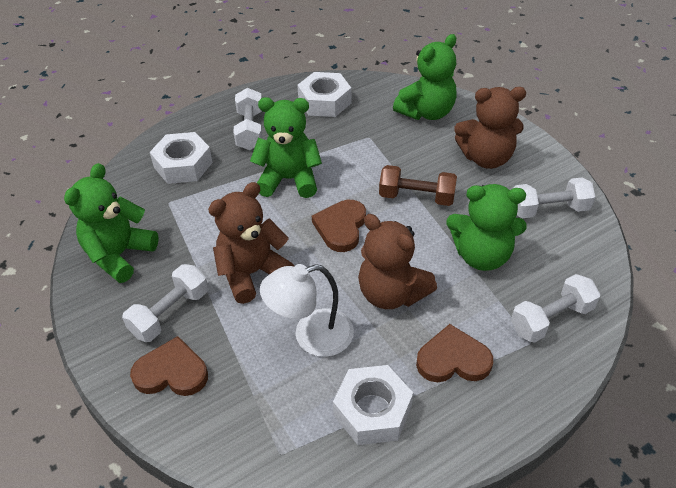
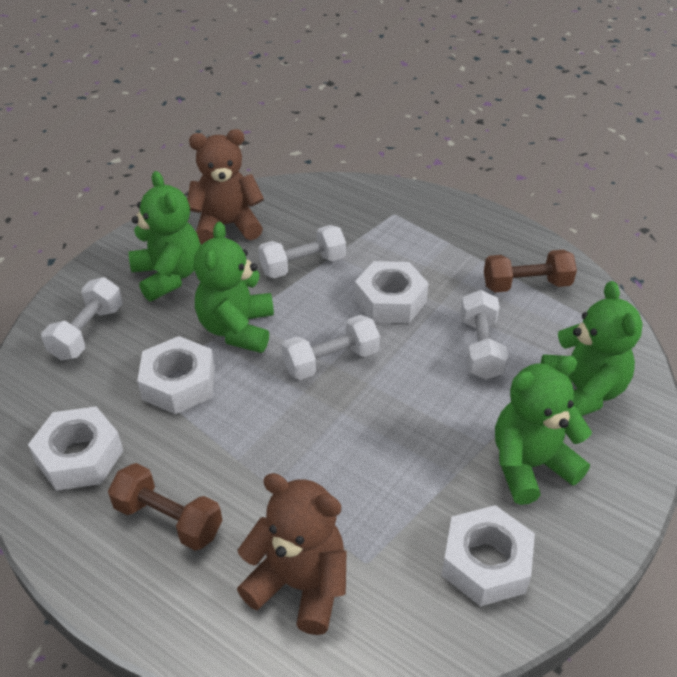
brown dumbbell: 1 -> 2
brown heart: 3 -> 0
brown teddy bear: 3 -> 2
white lamp: 1 -> 0
white nut: 3 -> 4

